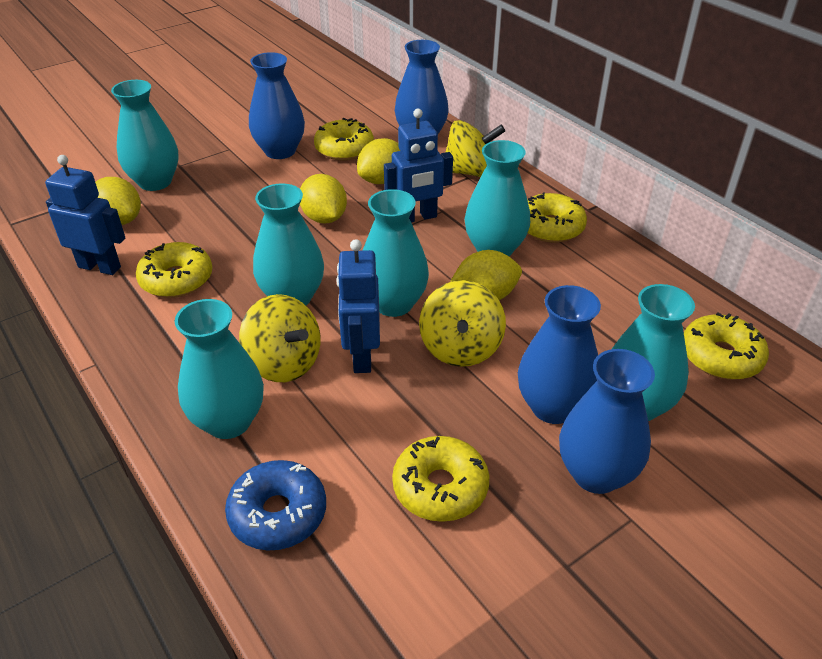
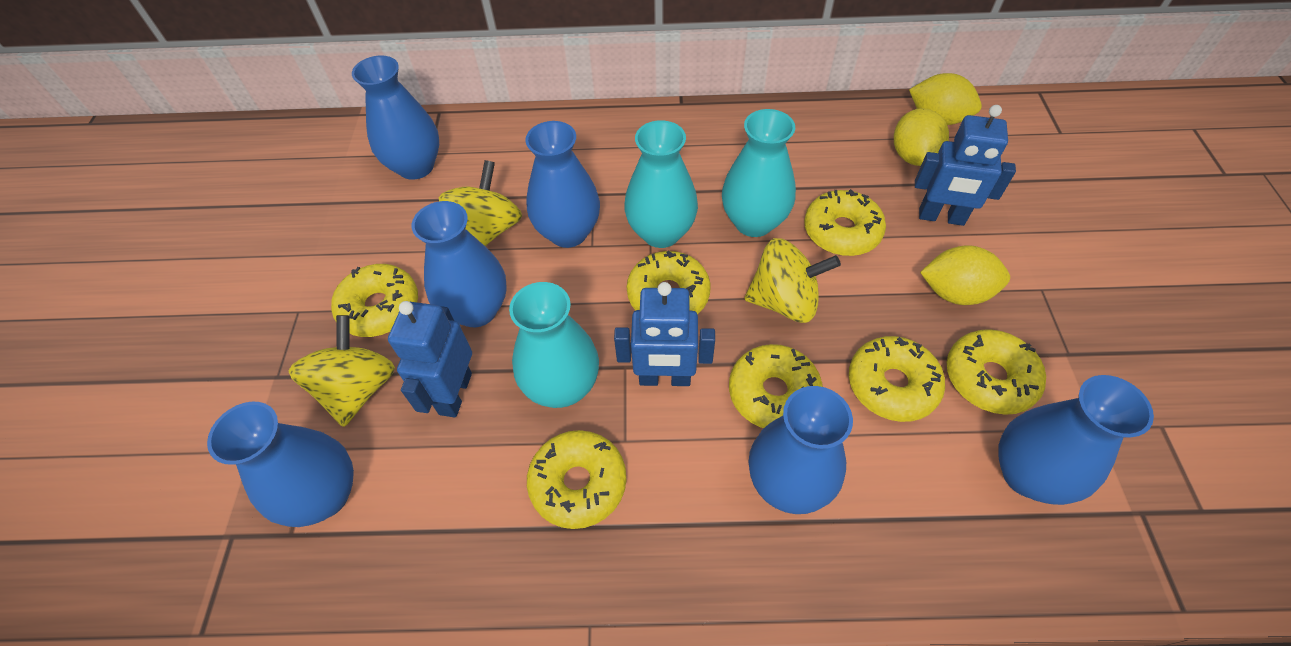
blue donut: 1 -> 0
blue vase: 4 -> 6
turquoise vase: 6 -> 3
yellow donut: 5 -> 7
yellow lemon: 4 -> 3

